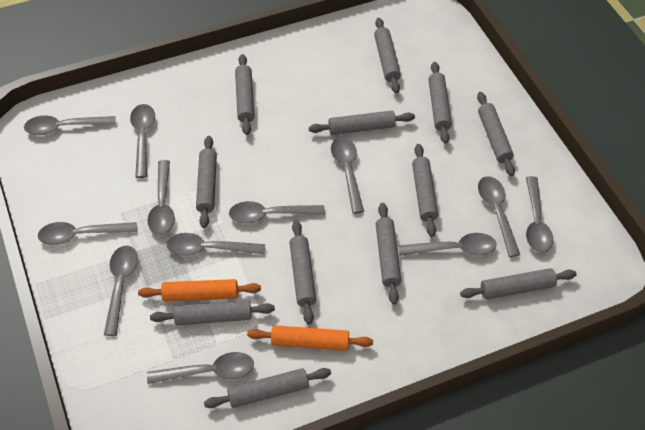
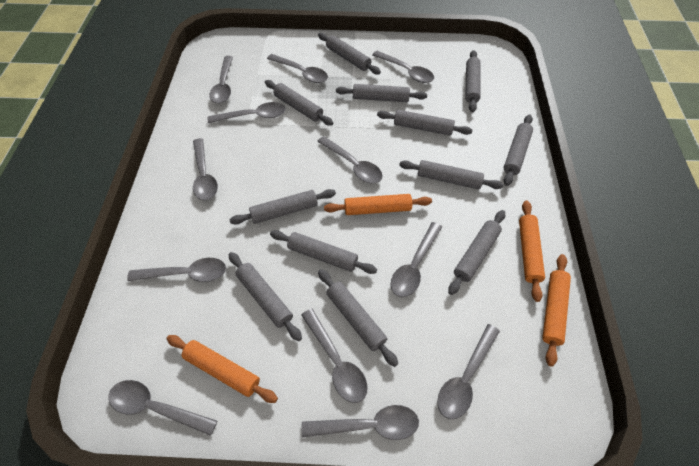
orange rolling pin: 2 -> 4

